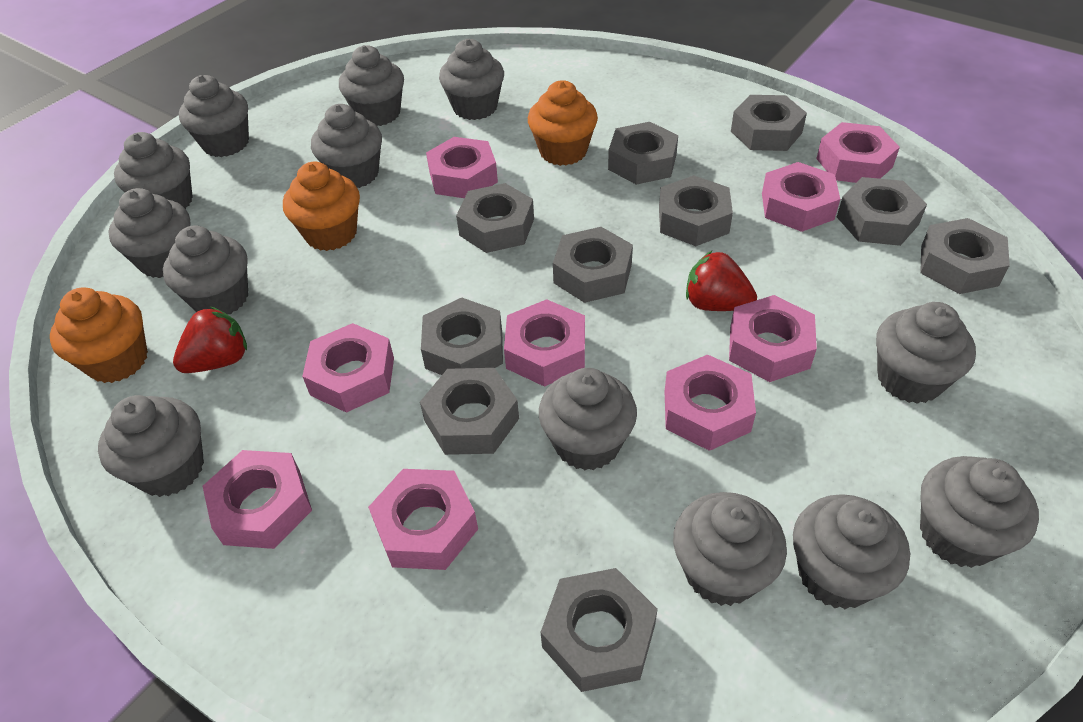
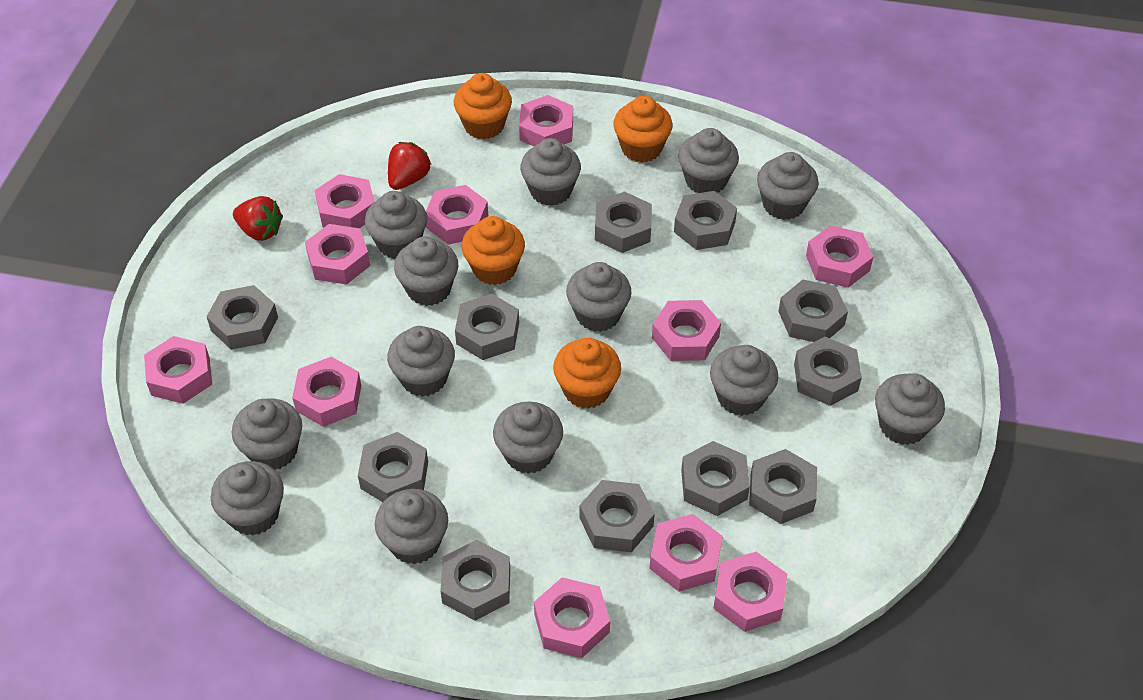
grey nut: 10 -> 11
orange cupcake: 3 -> 4
pink nut: 9 -> 11

